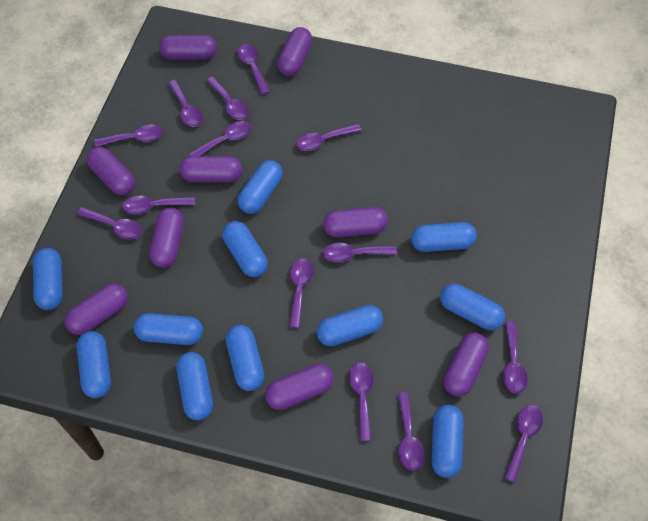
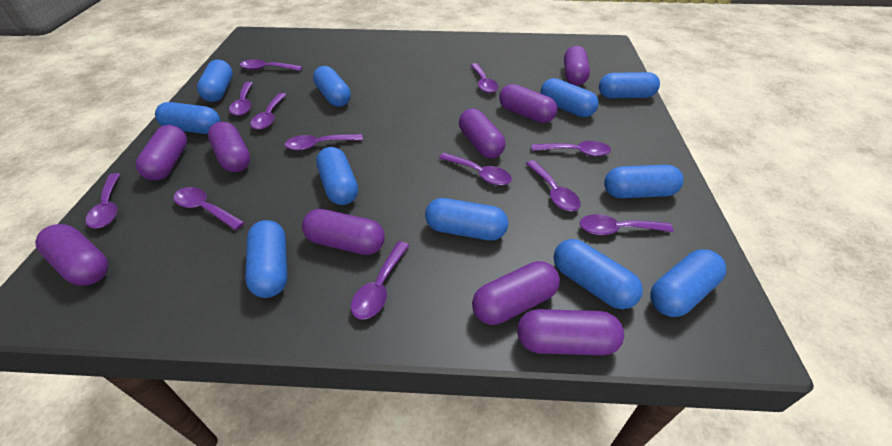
purple spoon: 14 -> 12

